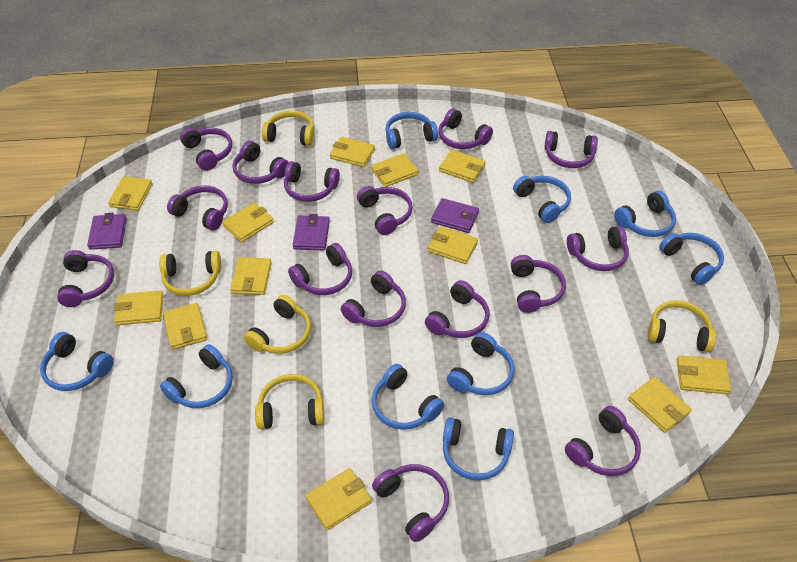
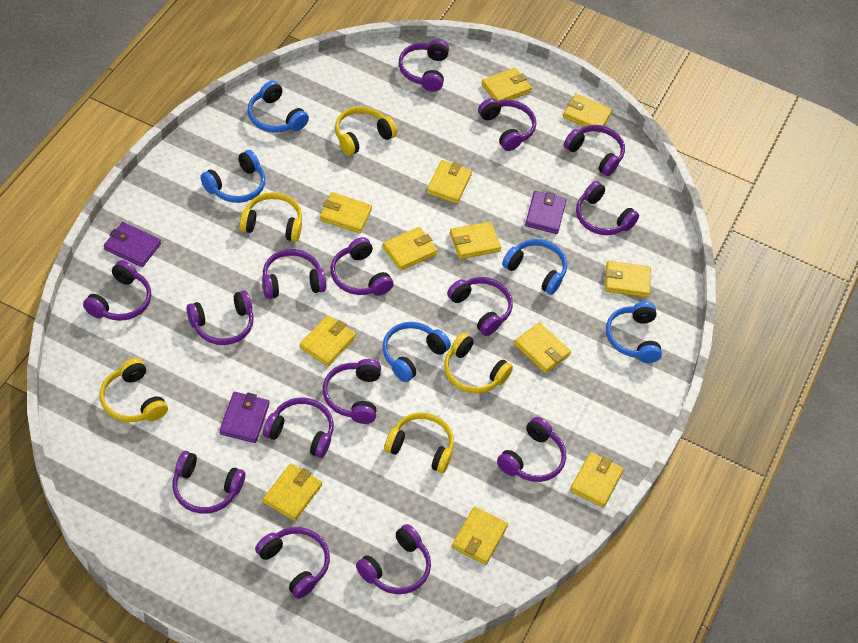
blue headphones: 9 -> 5

